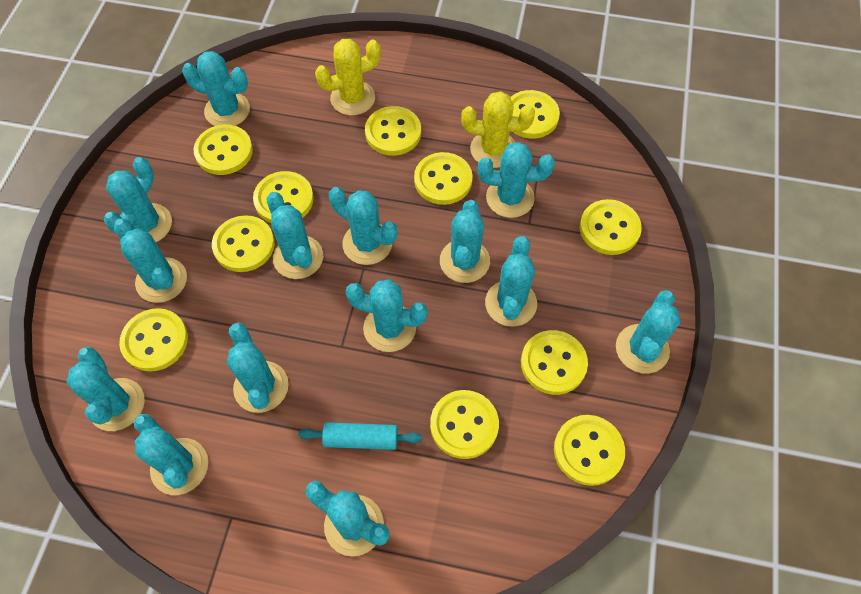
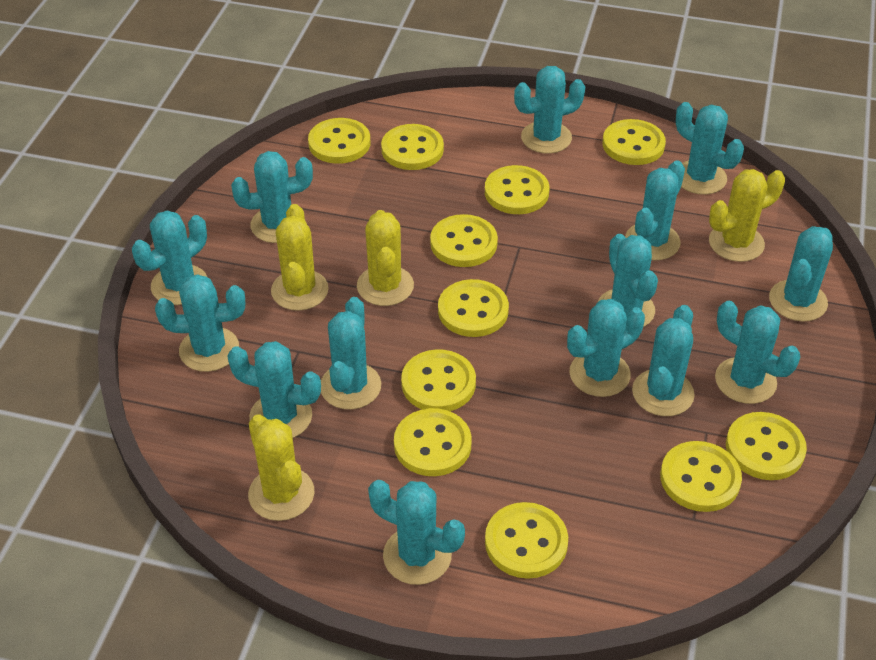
turquoise rolling pin: 1 -> 0
yellow cactus: 2 -> 4

